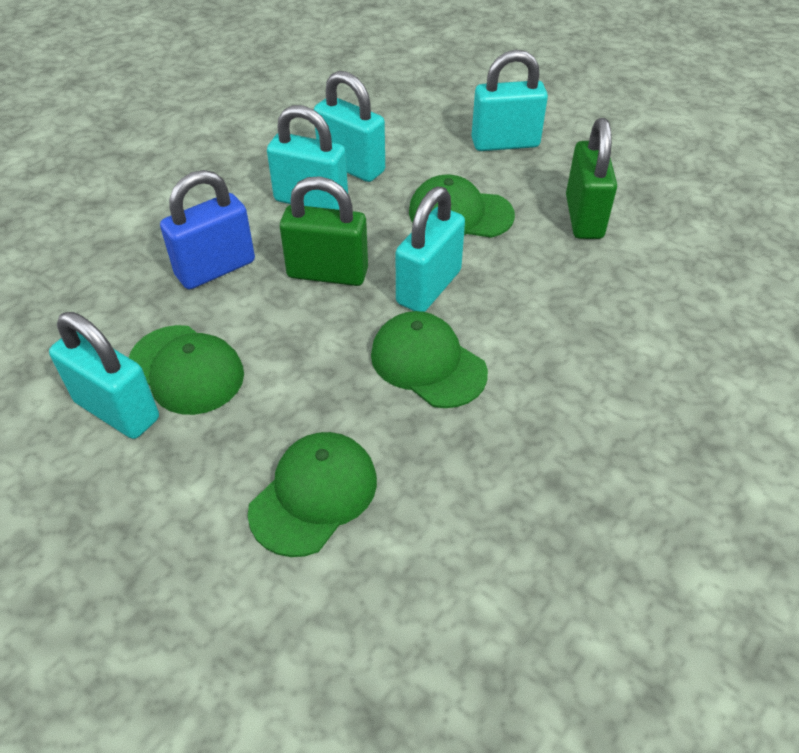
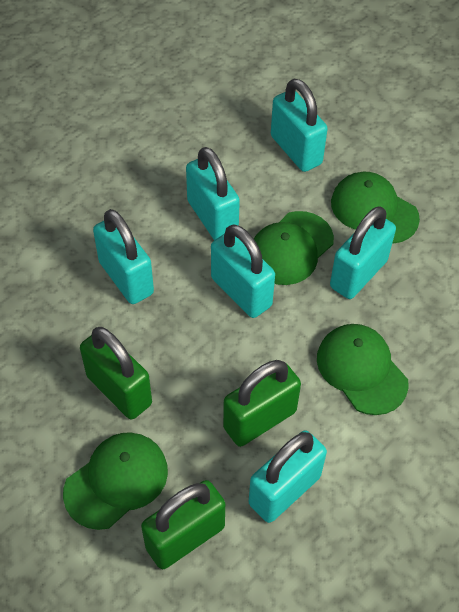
blue padlock: 1 -> 0
green padlock: 2 -> 3
turquoise padlock: 5 -> 6

